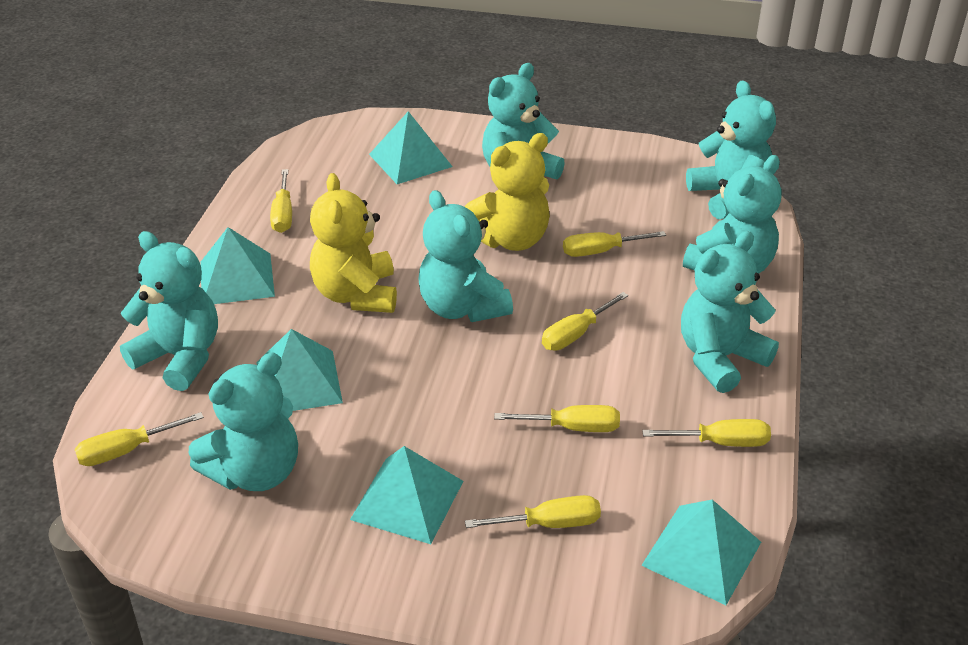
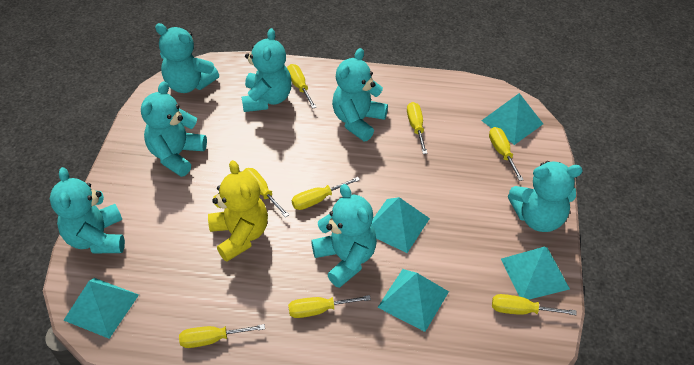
yellow screwdriver: 7 -> 8
yellow teddy bear: 2 -> 1

